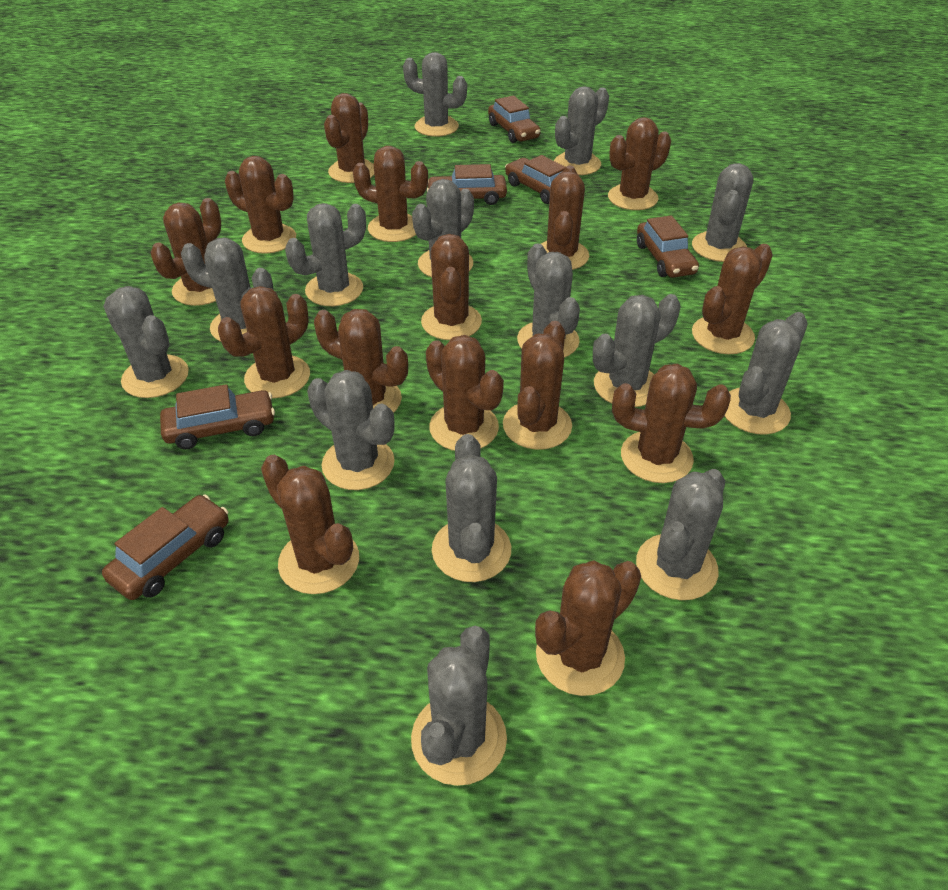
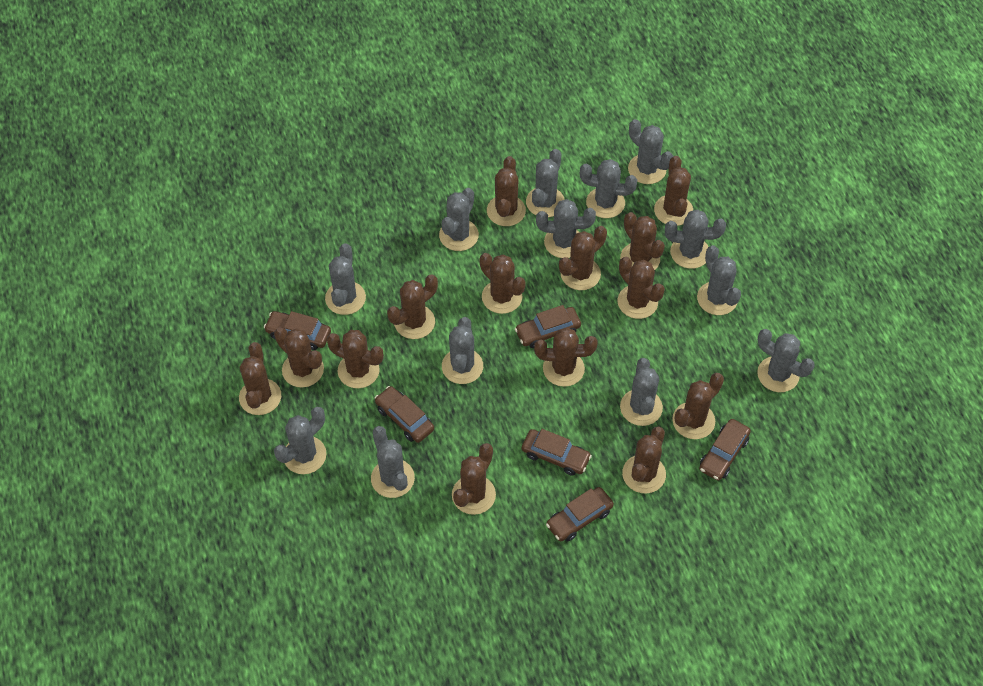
brown cactus: 15 -> 14
grey cactus: 14 -> 13

